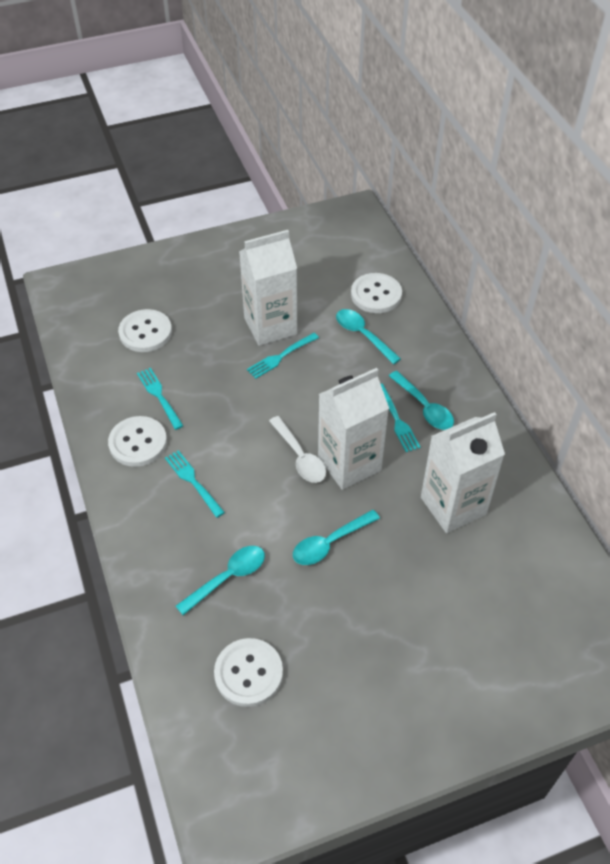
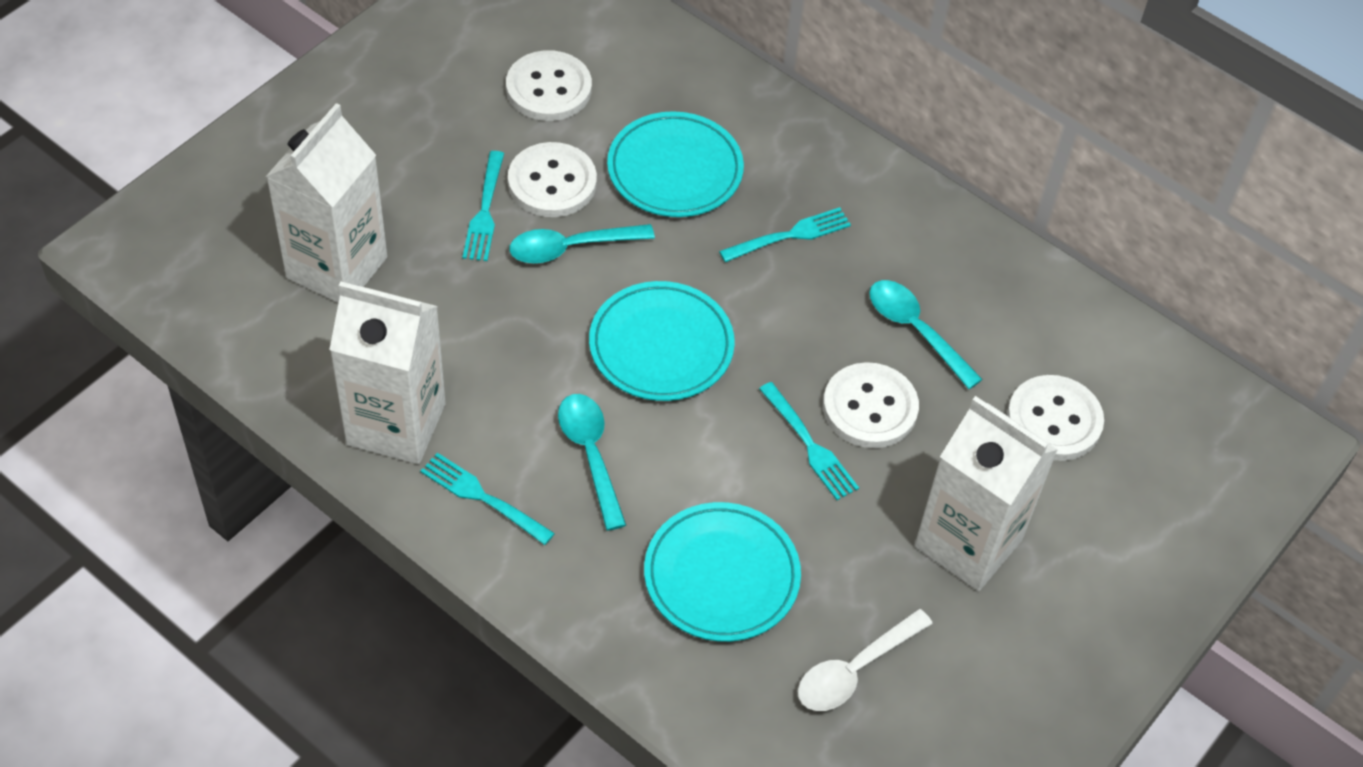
turquoise plate: 0 -> 3
turquoise spoon: 4 -> 3

